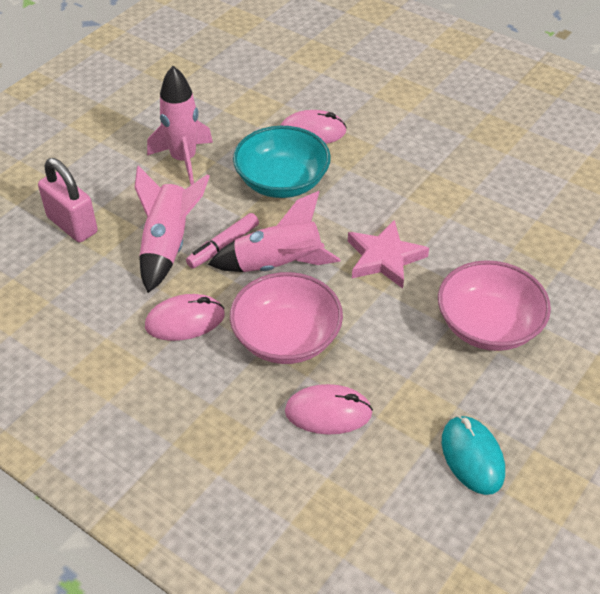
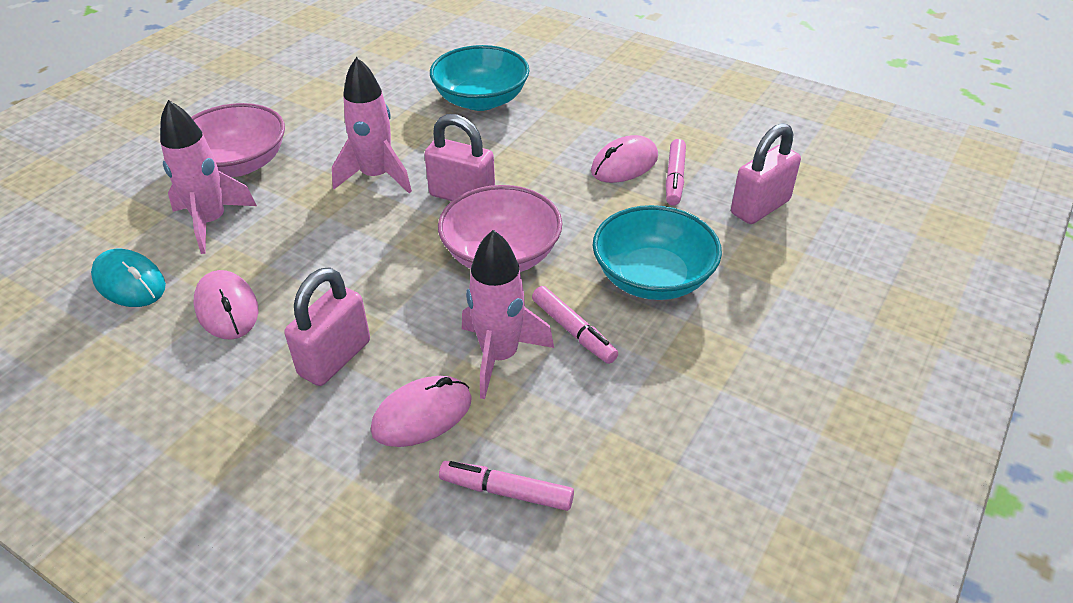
pink marker: 1 -> 3
pink padlock: 1 -> 3
pink star: 1 -> 0
turquoise bowl: 1 -> 2

